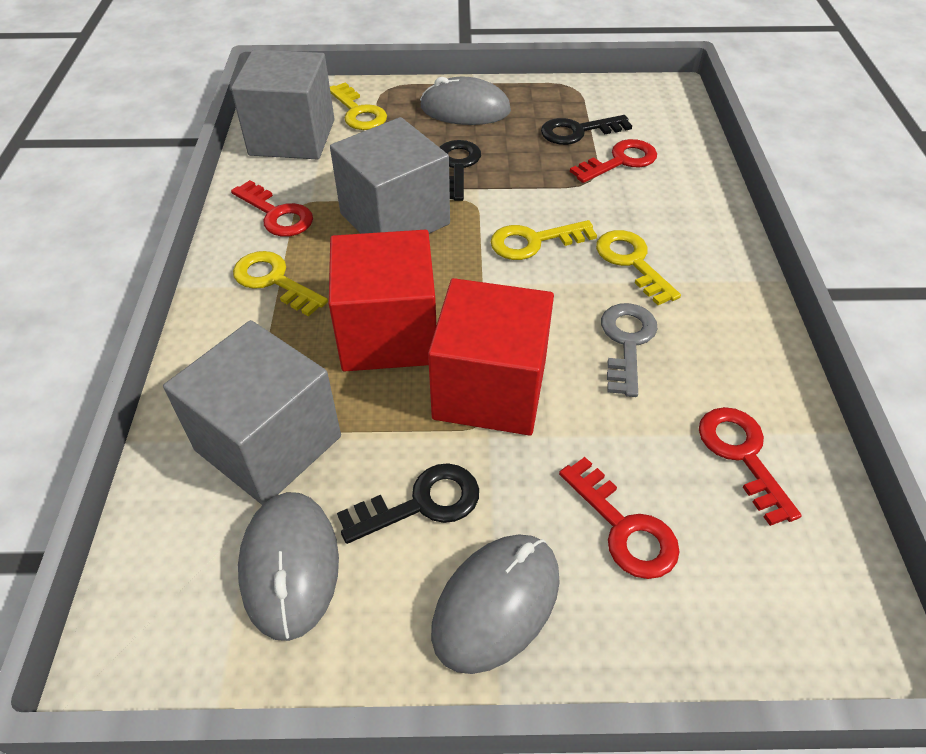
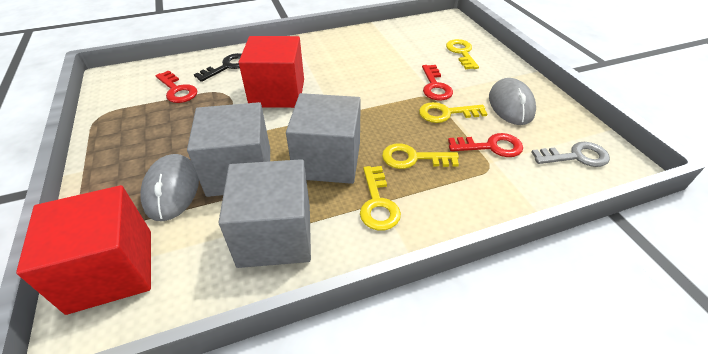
black key: 3 -> 1
grey mouse: 3 -> 2
red key: 4 -> 3

